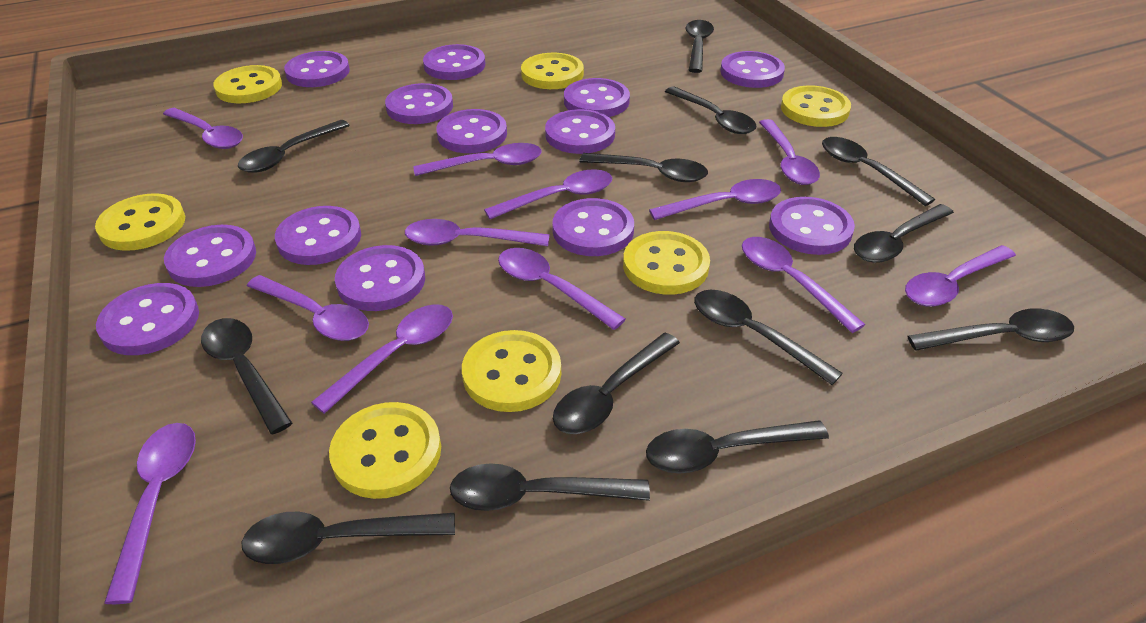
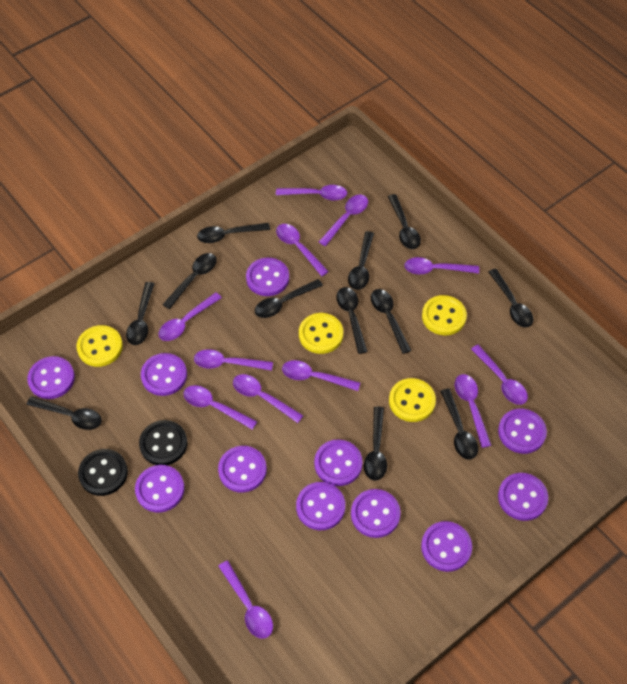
black button: 0 -> 2
black spoon: 13 -> 12
purple button: 13 -> 11
yellow button: 7 -> 4

